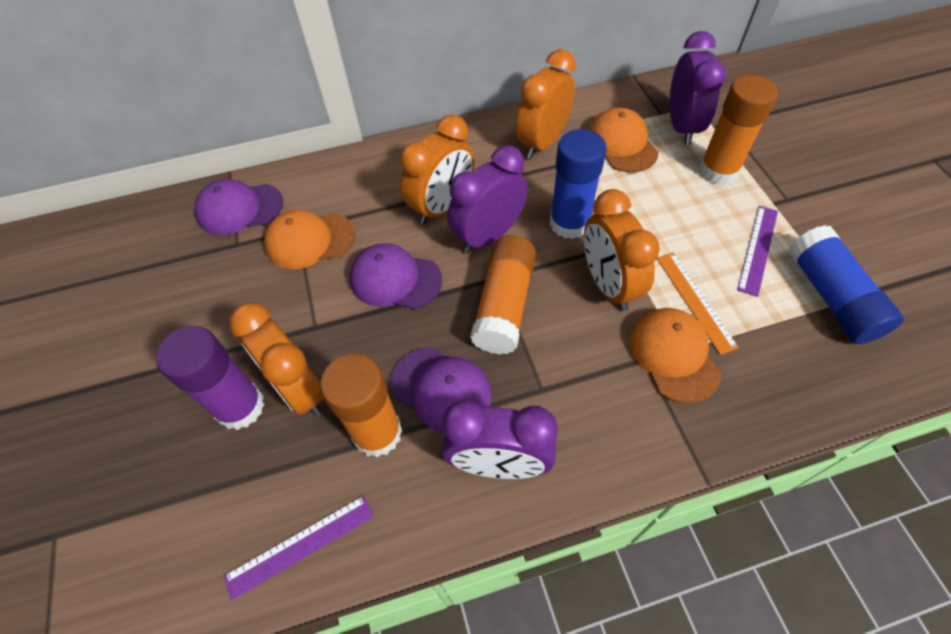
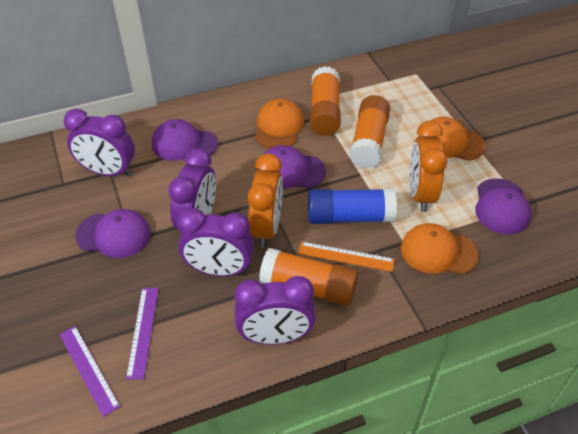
blue glue stick: 2 -> 1
orange clock: 4 -> 2
purple cap: 3 -> 4
purple clock: 3 -> 4
purple glue stick: 1 -> 0

